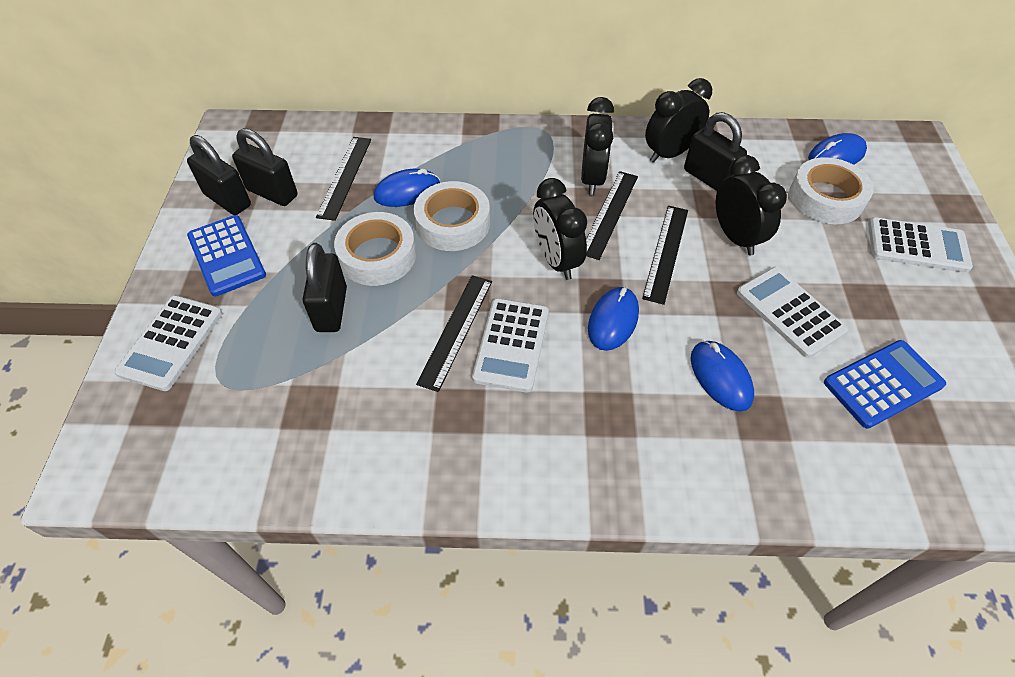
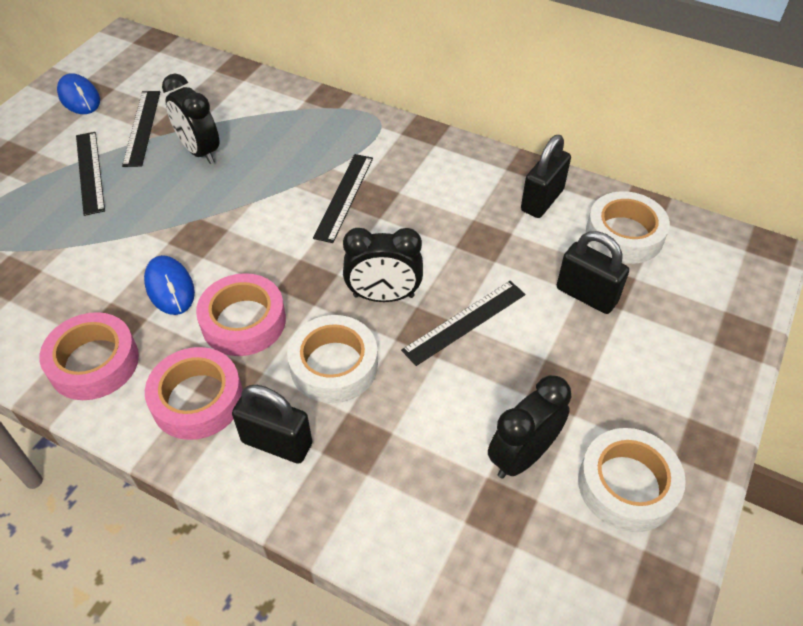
black clock: 4 -> 3
black padlock: 4 -> 3
blue calculator: 2 -> 0
blue mouse: 4 -> 2
pink tape: 0 -> 3
white calculator: 4 -> 0

